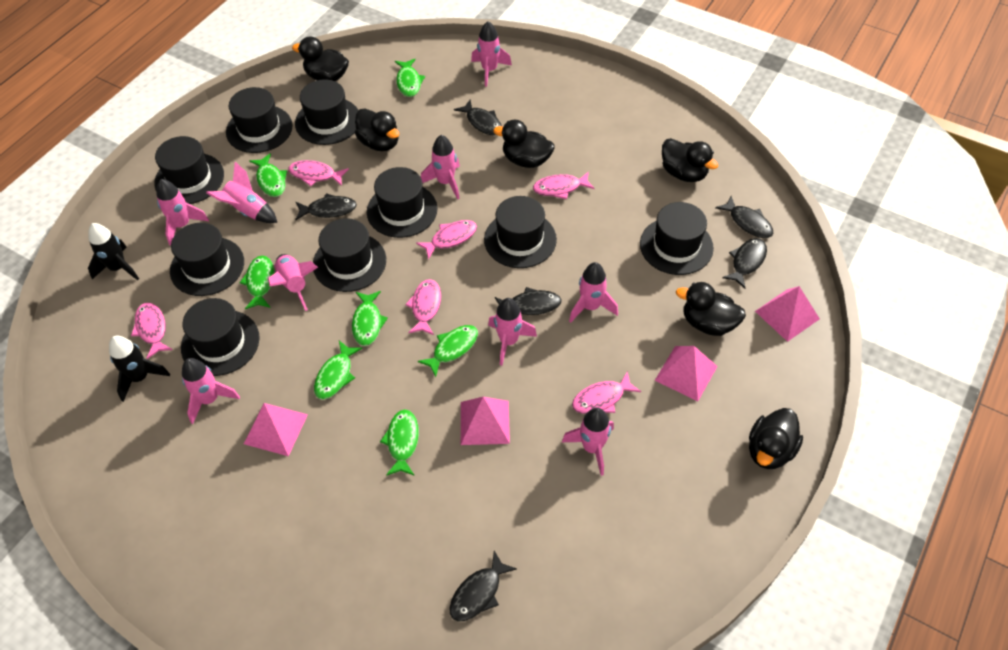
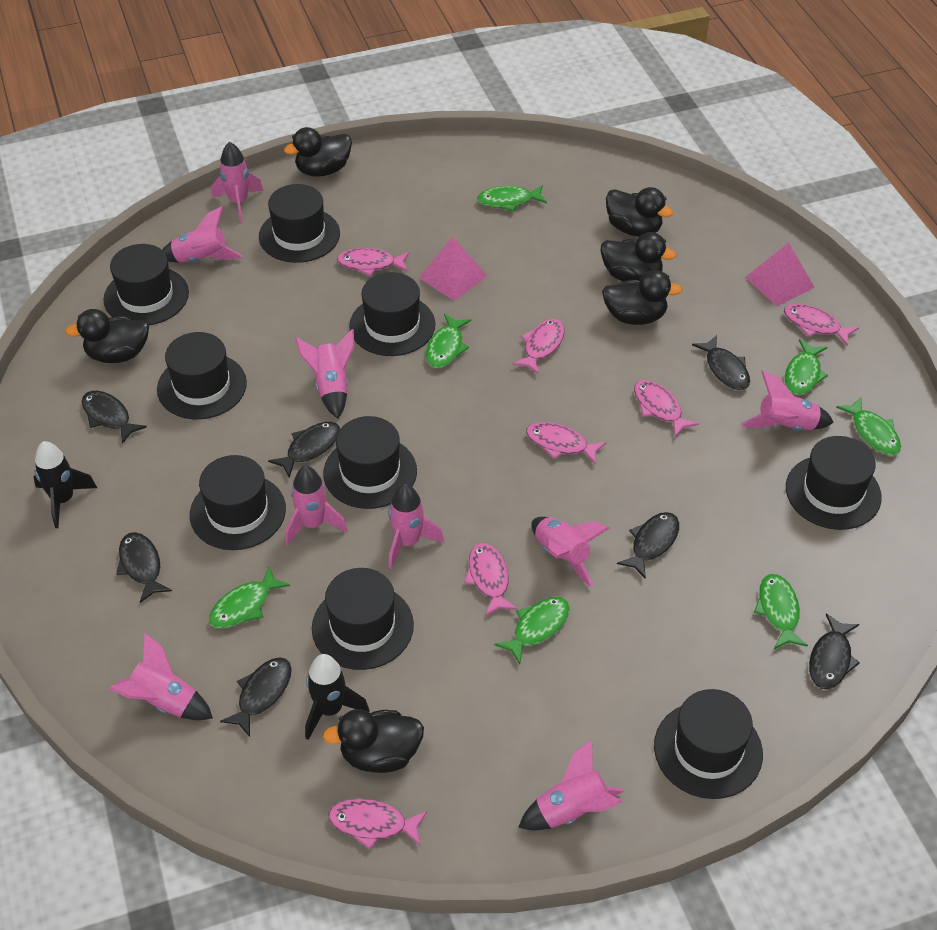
black fish: 6 -> 7
pink fish: 6 -> 7
pink pyramid: 4 -> 2

